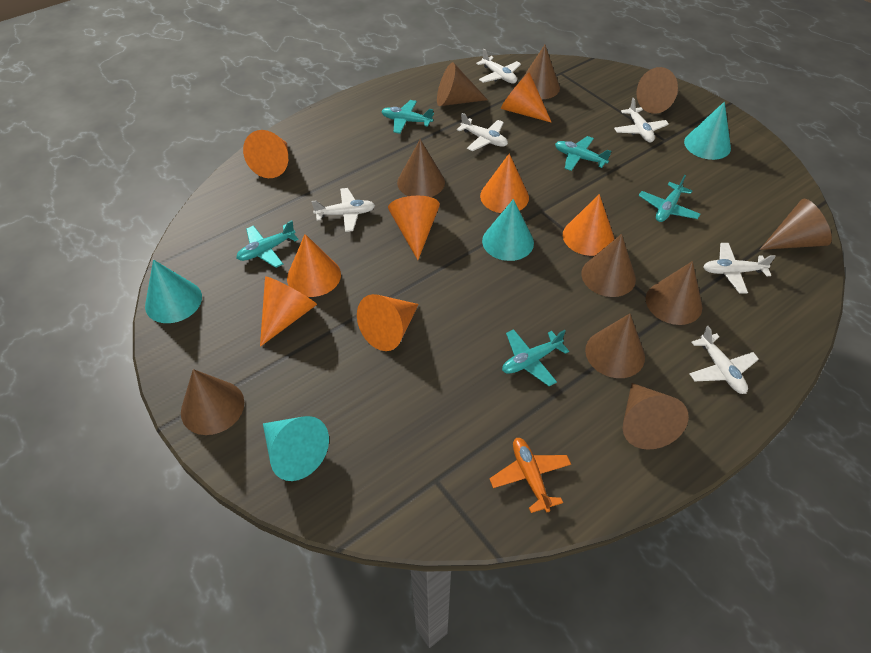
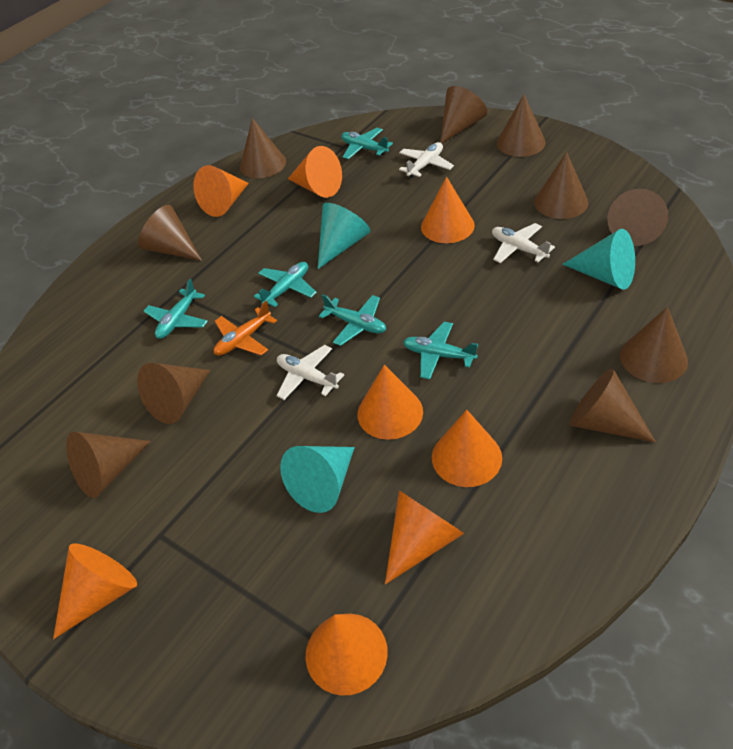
turquoise cone: 4 -> 3
white plane: 6 -> 3

